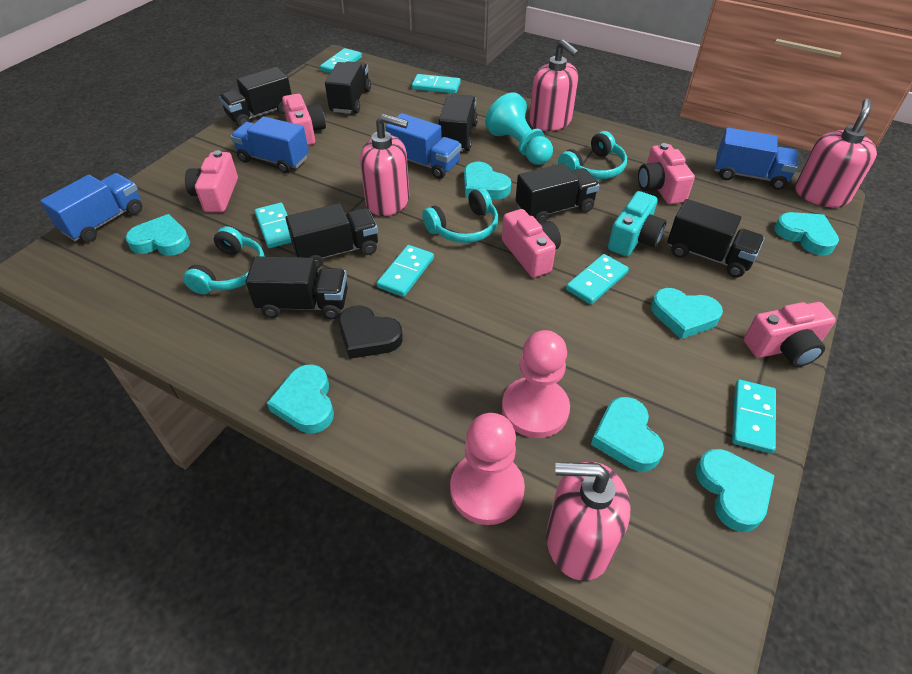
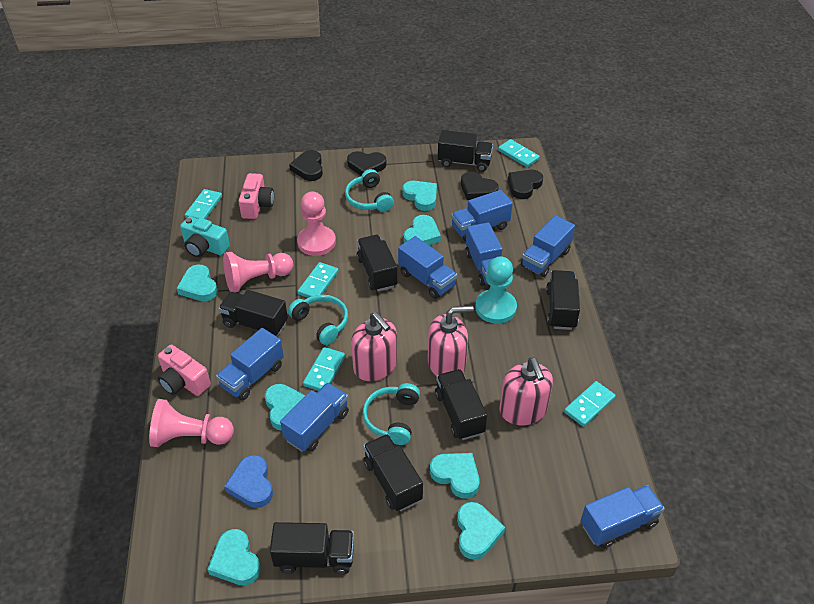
black heart: 1 -> 4
blue heart: 0 -> 1
blue truck: 4 -> 7
pink camera: 5 -> 2
pink pawn: 2 -> 3
pink soap dispenser: 4 -> 3
turquoise domino: 6 -> 5

